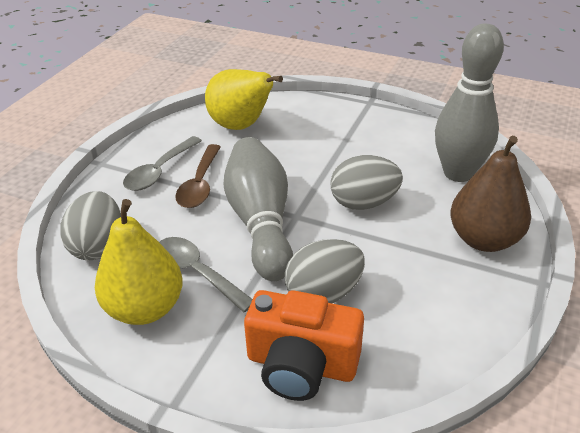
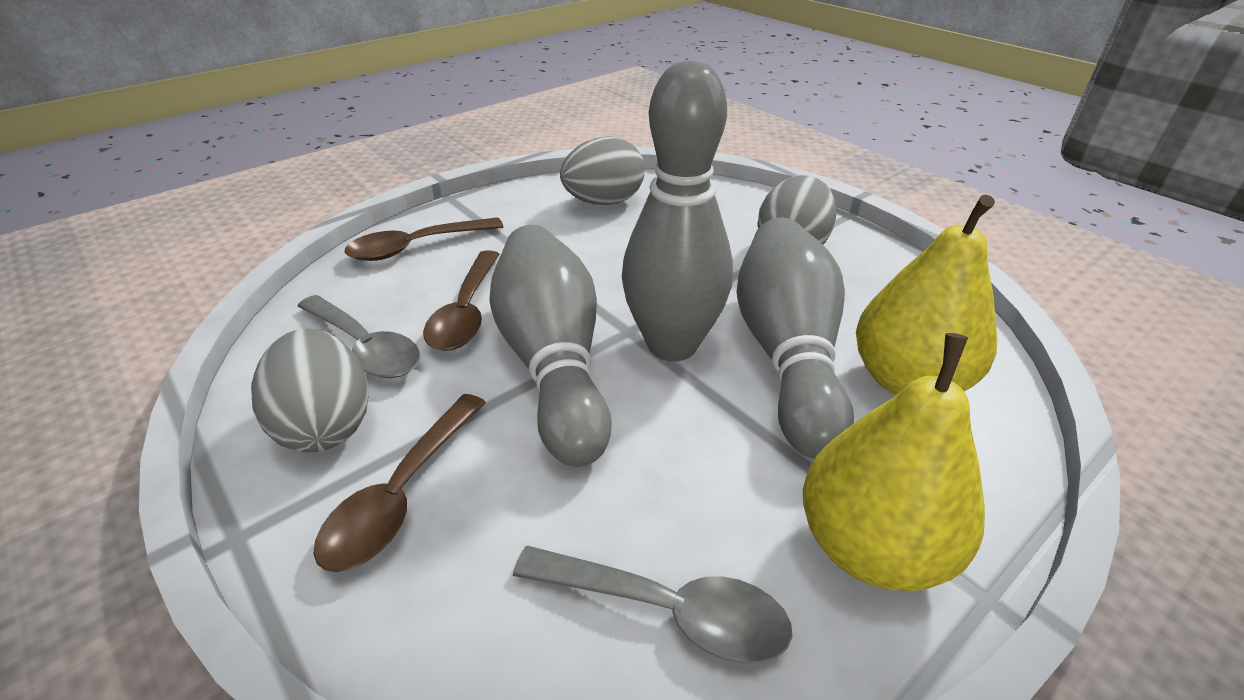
brown pear: 1 -> 0
brown spoon: 1 -> 3
grey bowling pin: 2 -> 3
orange camera: 1 -> 0

